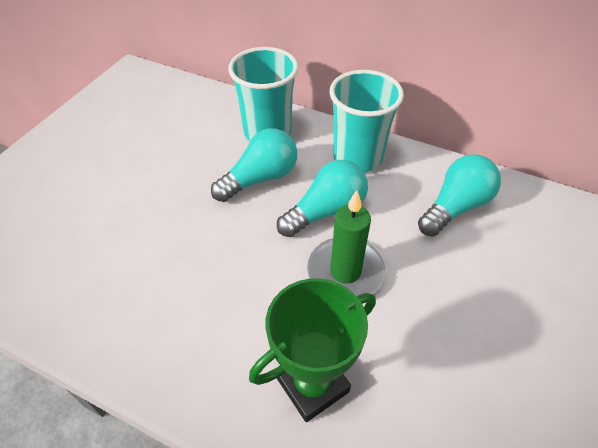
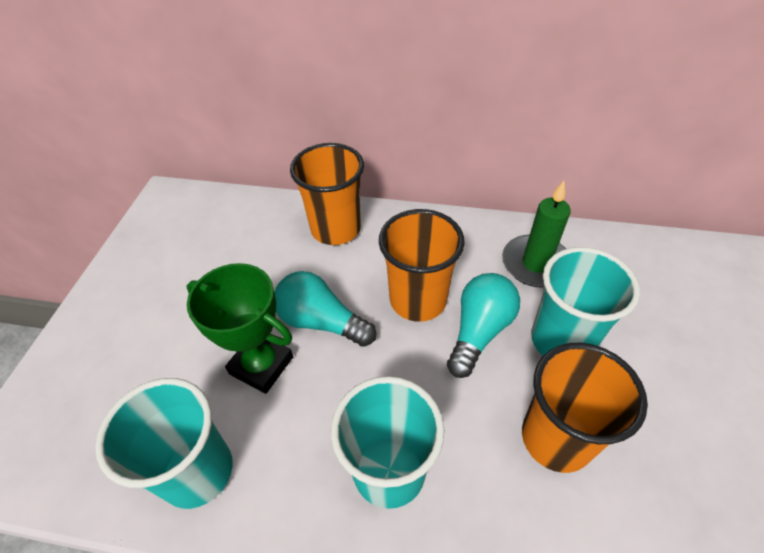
orange cup: 0 -> 3
turquoise cup: 2 -> 3
turquoise light bulb: 3 -> 2

